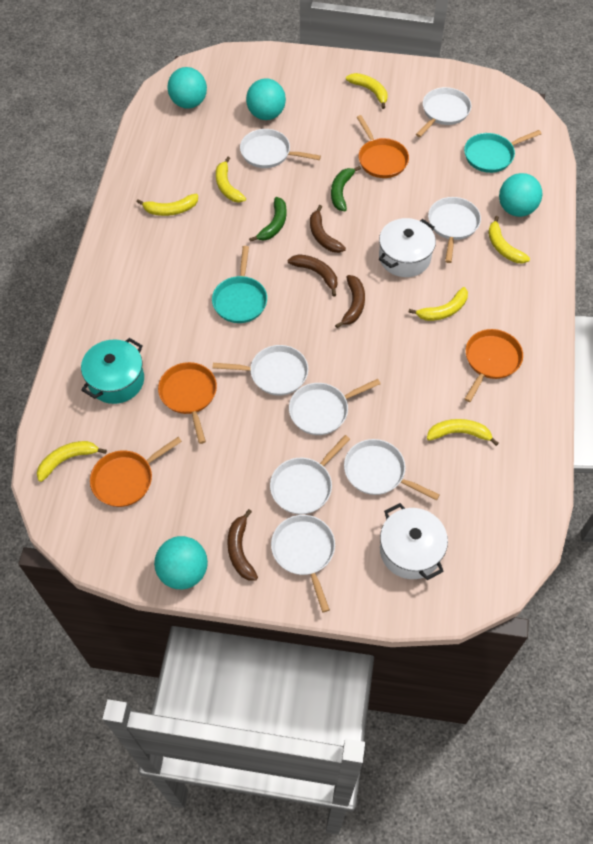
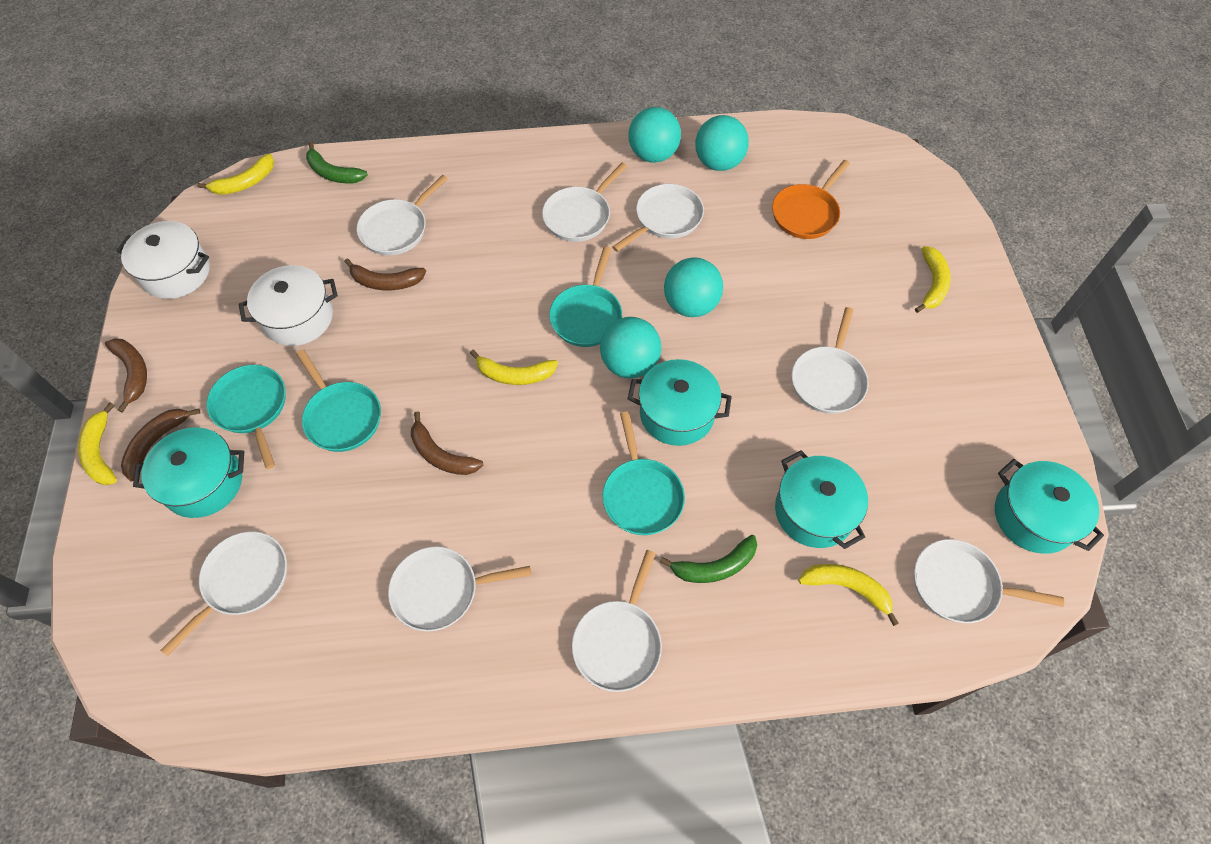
orange pan: 4 -> 1
turquoise pan: 2 -> 4
turquoise pot: 1 -> 4
yellow banana: 7 -> 5

